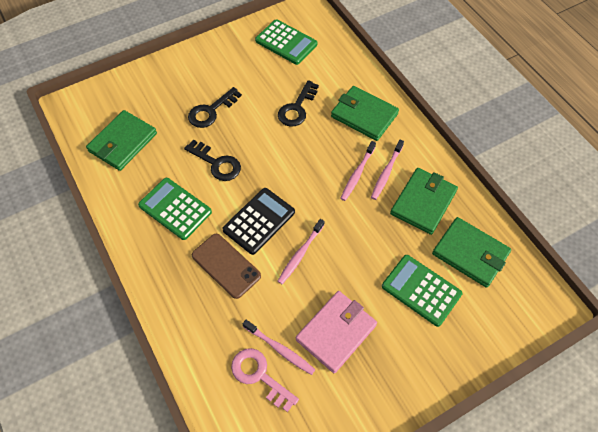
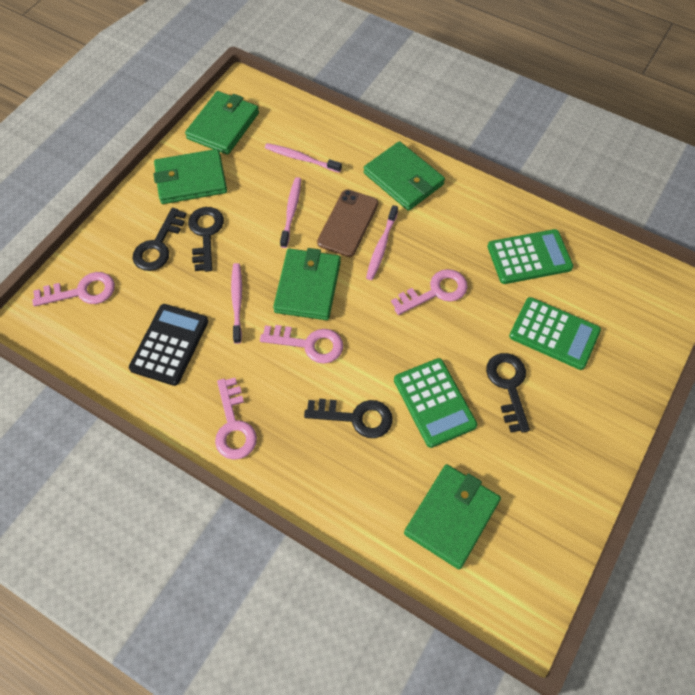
black key: 3 -> 4
green wallet: 4 -> 5
pink key: 1 -> 4
pink wallet: 1 -> 0

